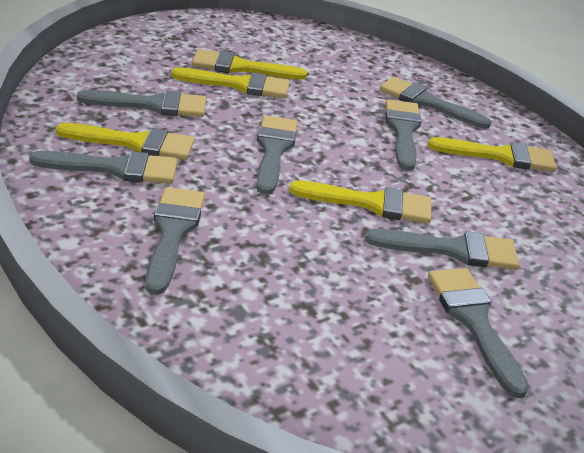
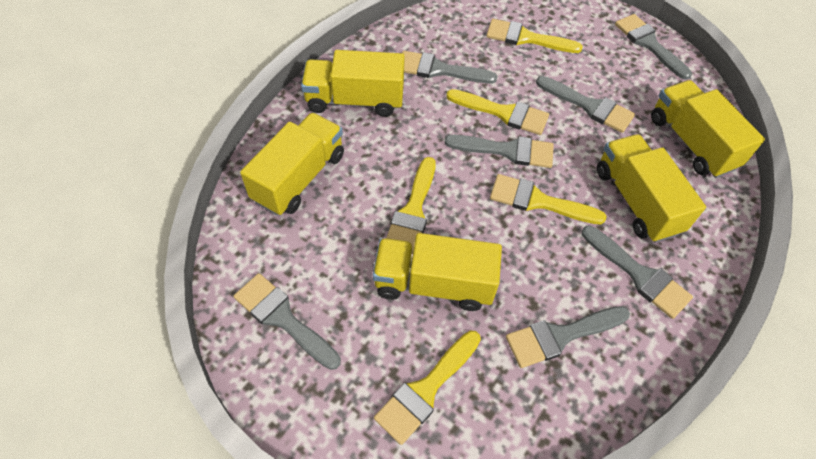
grey brush: 8 -> 7
yellow truck: 0 -> 5

